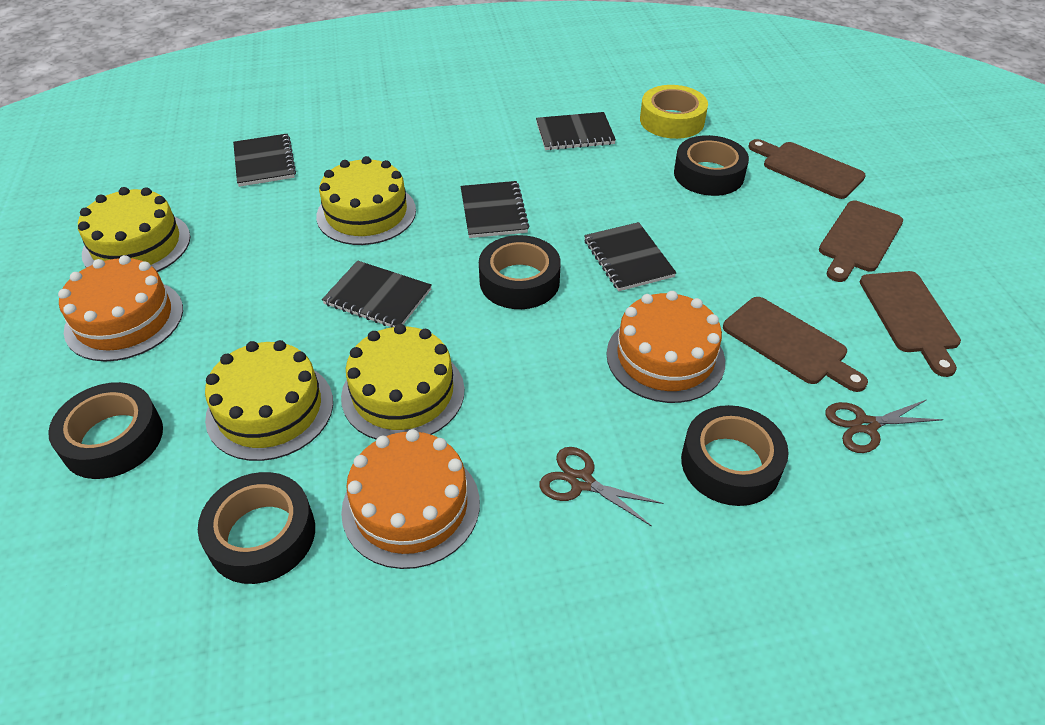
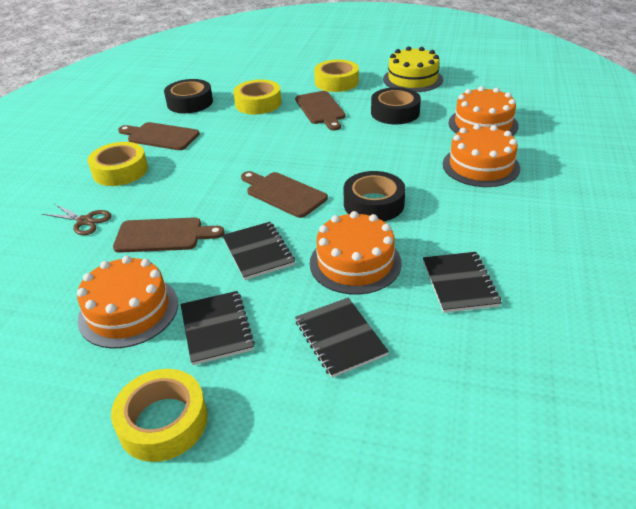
black notebook: 5 -> 4
black tape: 5 -> 3
brown scissors: 2 -> 1
orange cake: 3 -> 4
yellow cake: 4 -> 1
yellow tape: 1 -> 4

